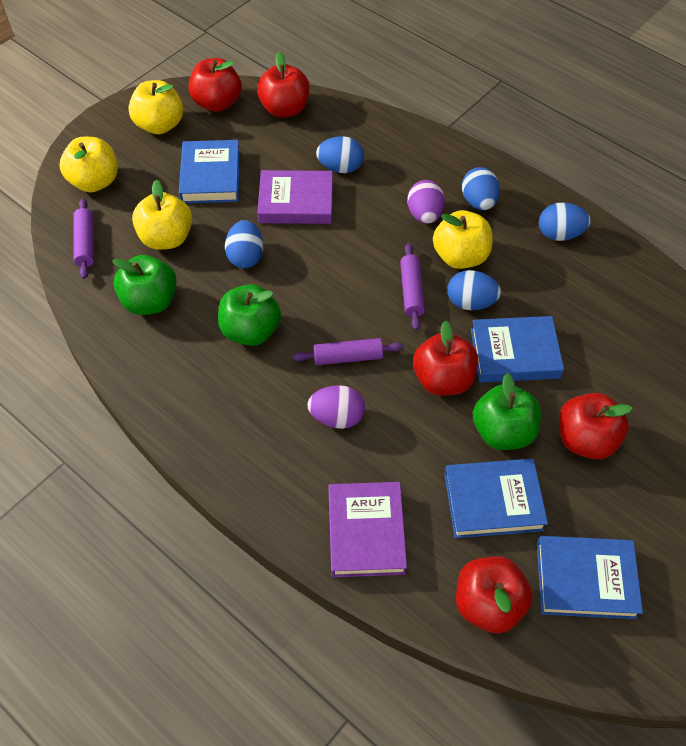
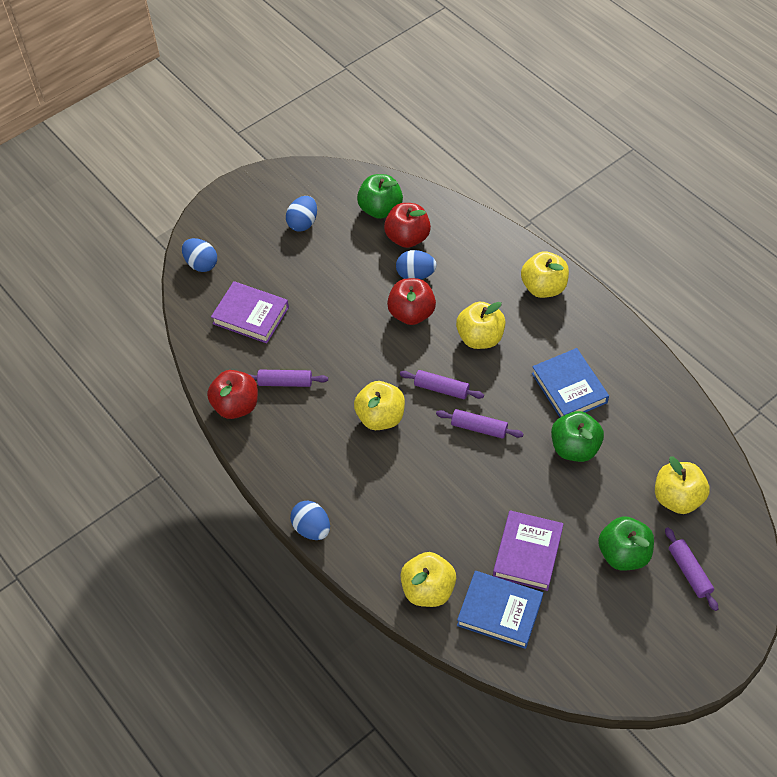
blue book: 4 -> 2
blue egg: 5 -> 4
purple egg: 2 -> 0
purple rolling pin: 3 -> 4
red apple: 5 -> 3
yellow apple: 4 -> 5

